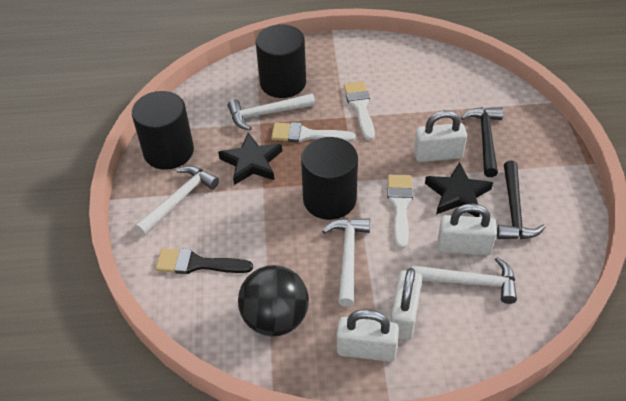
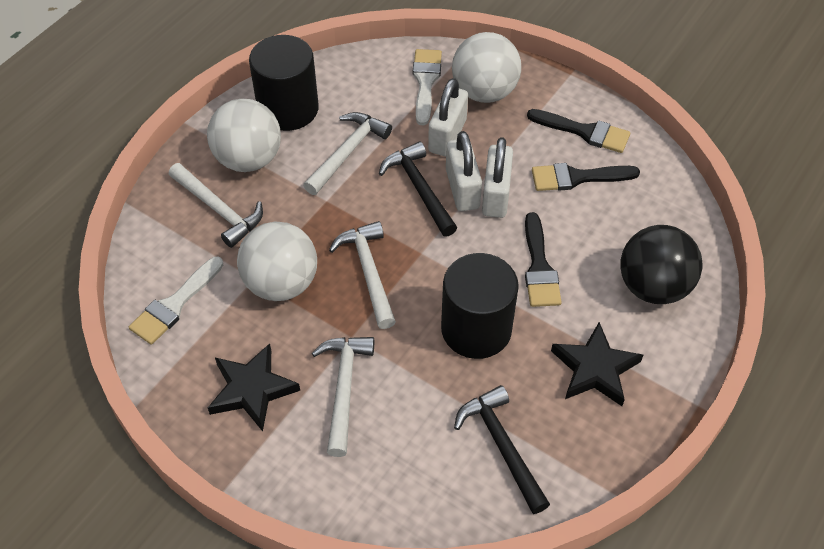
black brush: 1 -> 3
black cylinder: 3 -> 2
white ball: 0 -> 3
white brush: 3 -> 2
white padlock: 4 -> 3

